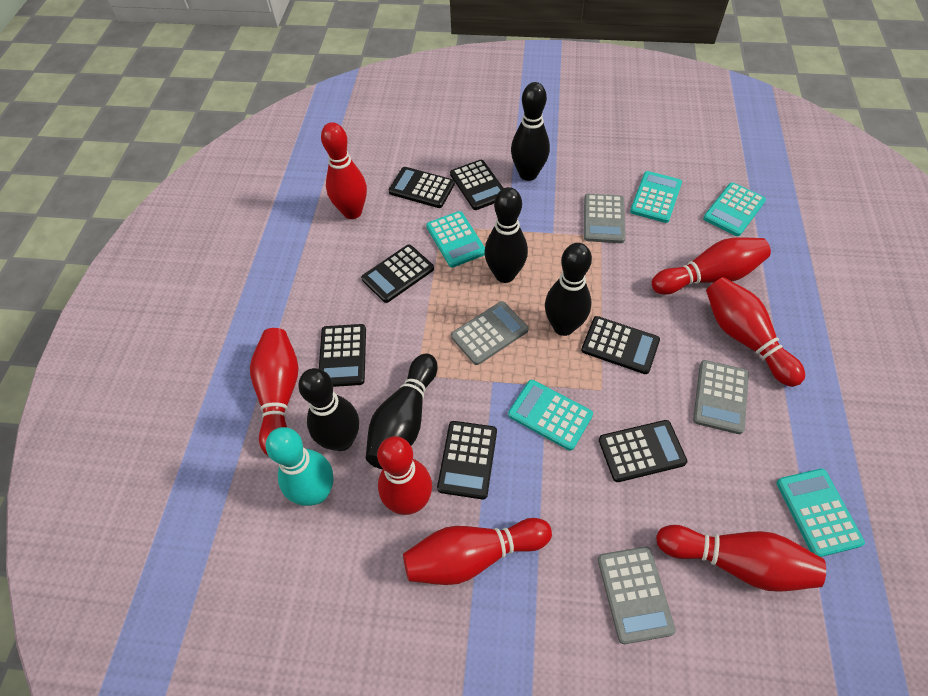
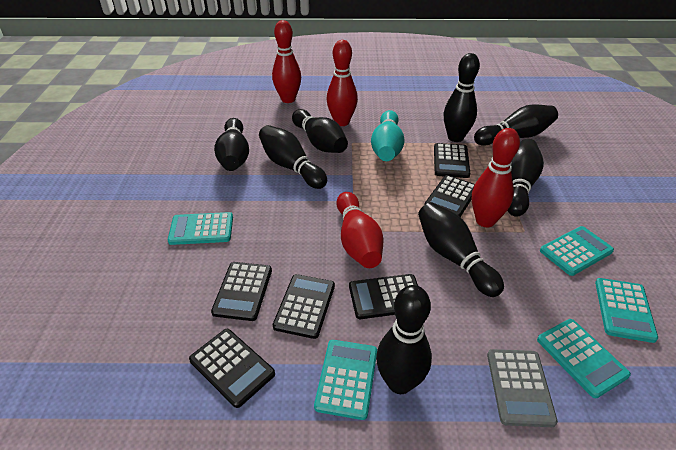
black bowling pin: 5 -> 8
black calculator: 7 -> 6
grey calculator: 4 -> 1
red bowling pin: 7 -> 4

